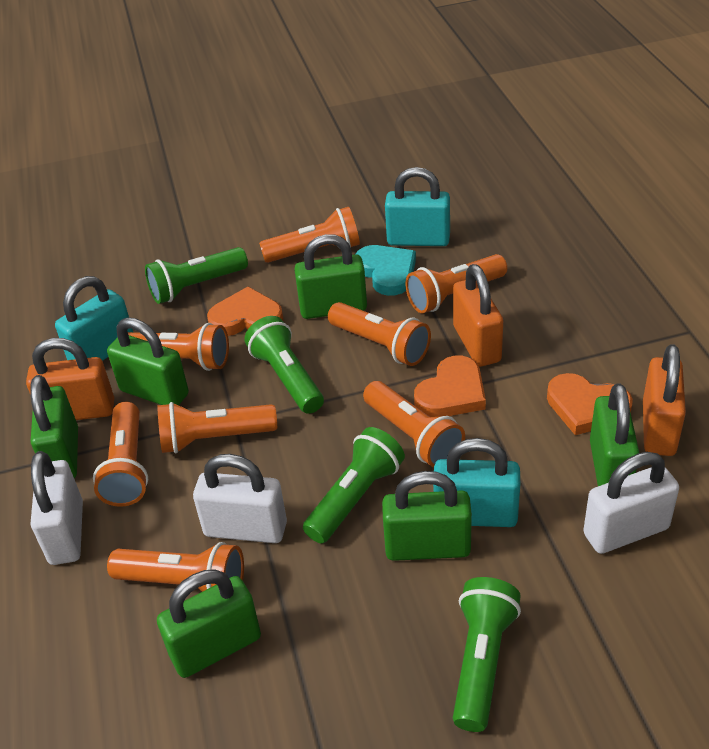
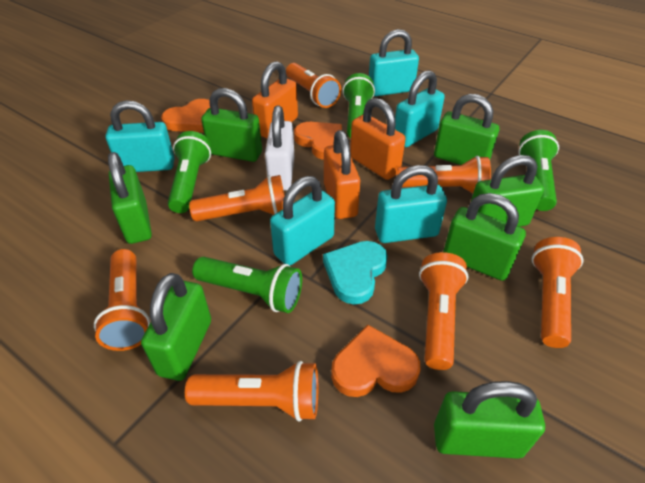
green padlock: 6 -> 7
orange flashlight: 8 -> 7
turquoise padlock: 3 -> 5
white padlock: 3 -> 1

